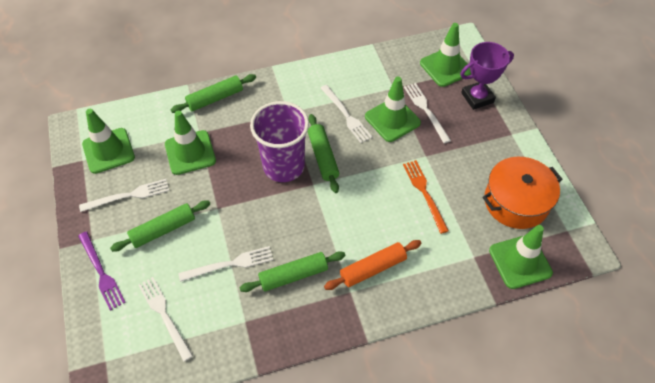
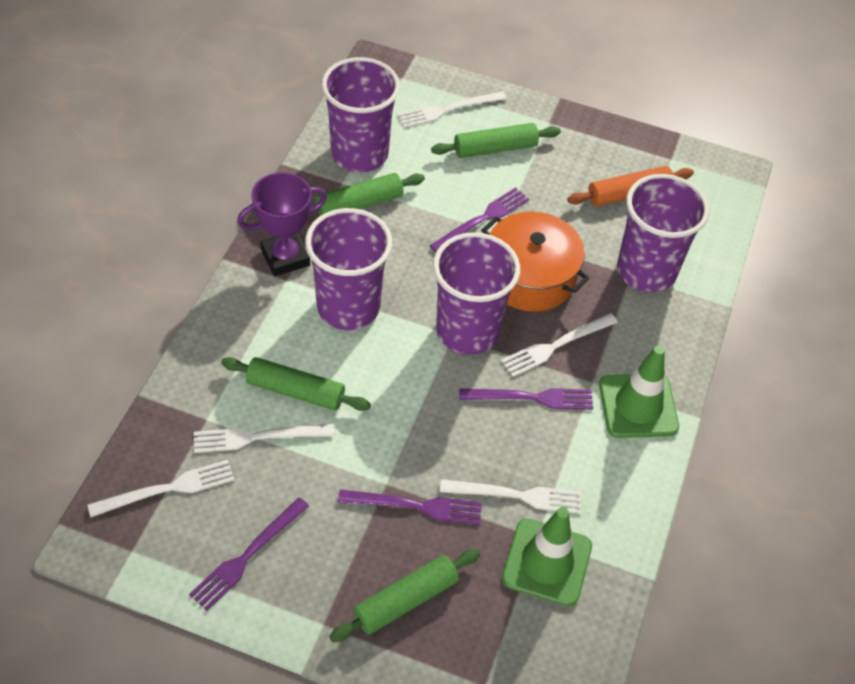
green traffic cone: 5 -> 2
orange fork: 1 -> 0
purple cup: 1 -> 4
purple fork: 1 -> 4

